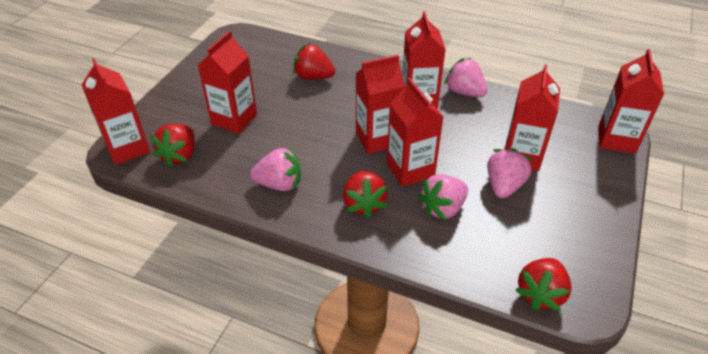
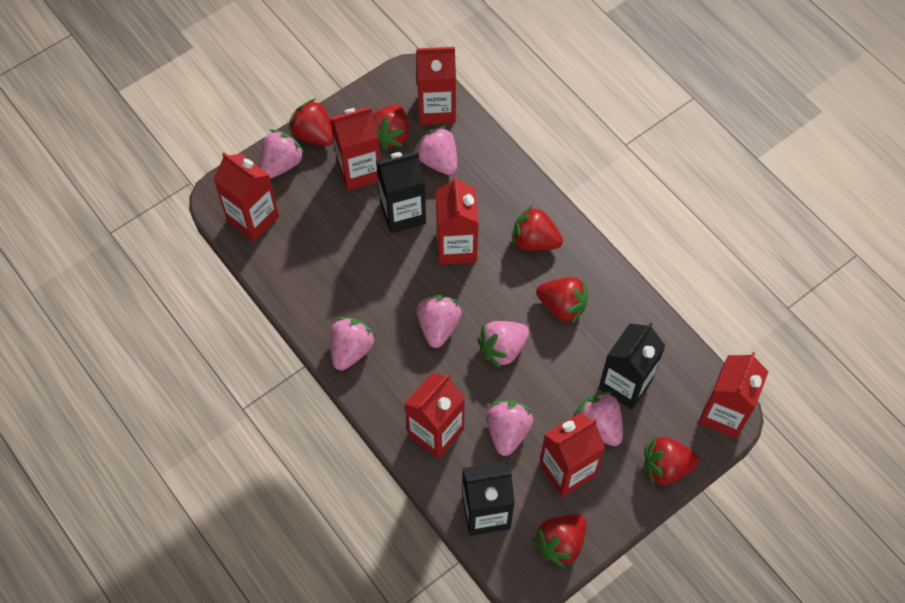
black carton: 0 -> 3
pink strawberry: 4 -> 7
red strawberry: 4 -> 6

